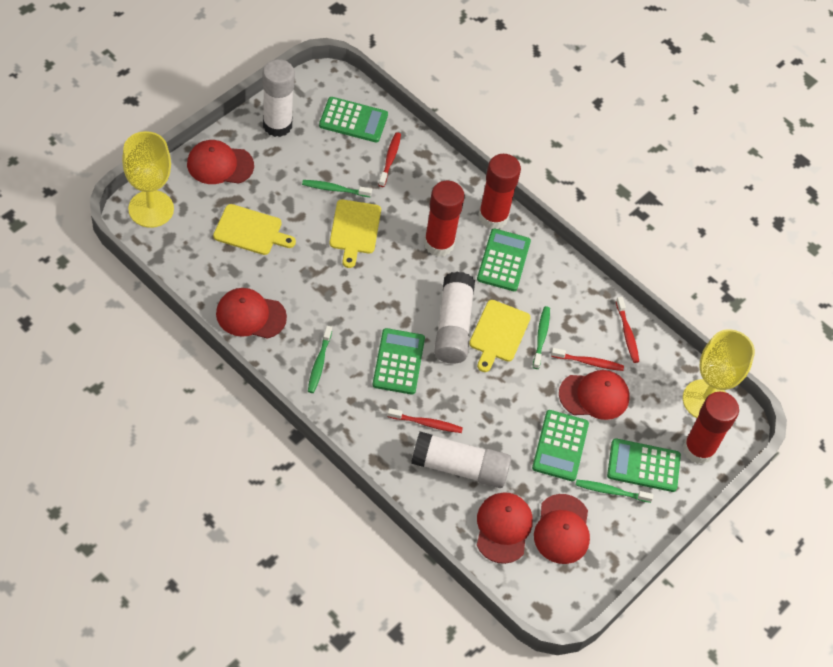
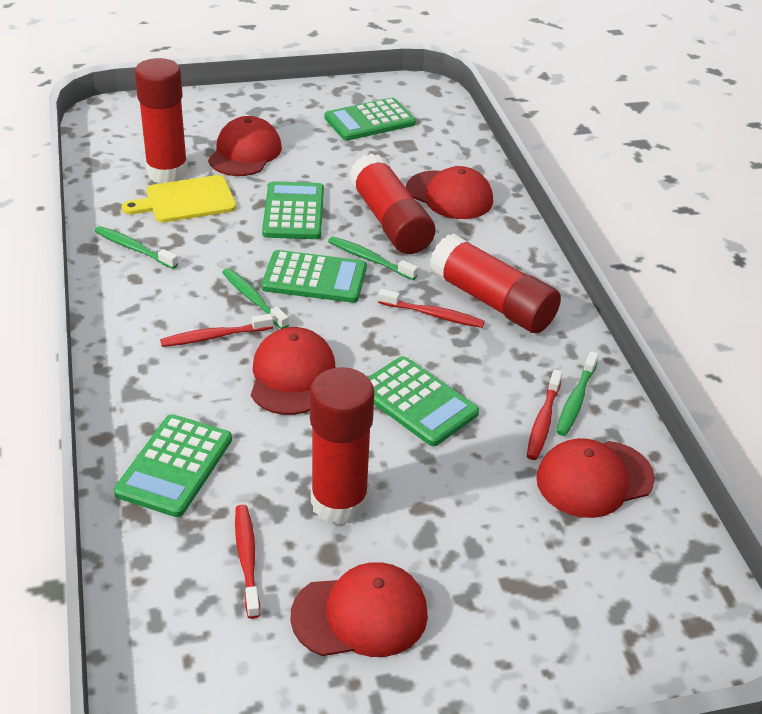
red glue stick: 3 -> 4
white glue stick: 3 -> 0
yellow cutting board: 3 -> 1
yellow goblet: 2 -> 0

